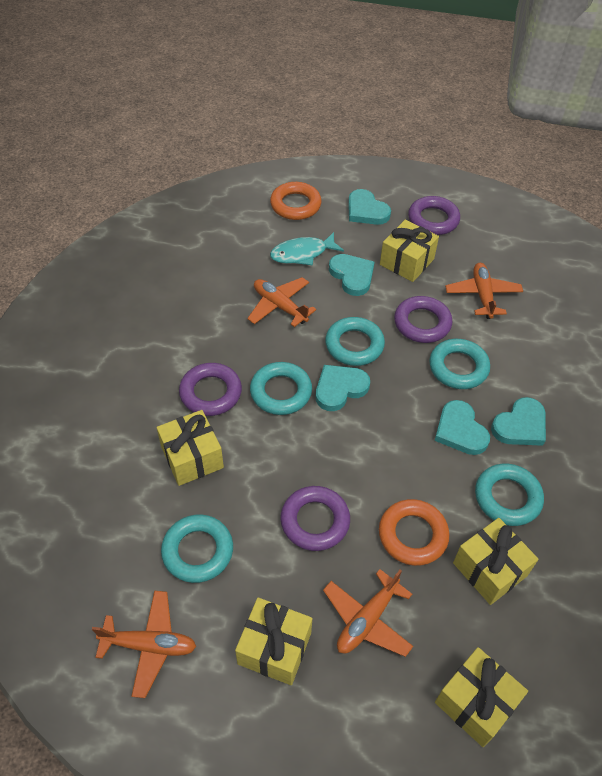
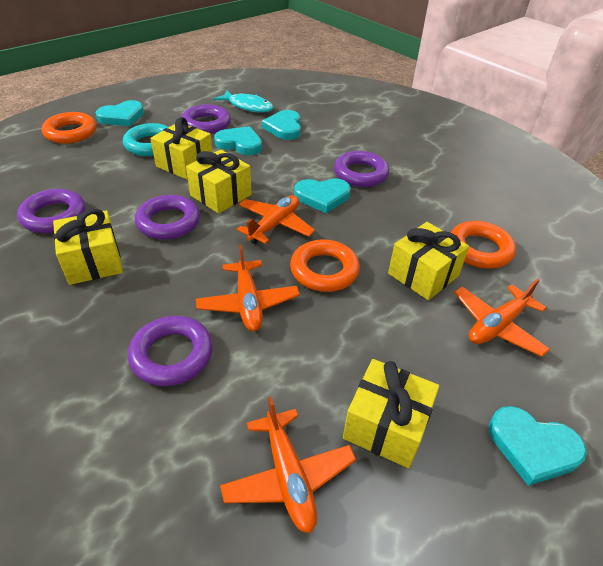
orange ring: 2 -> 3
purple ring: 4 -> 5
turquoise ring: 5 -> 1

